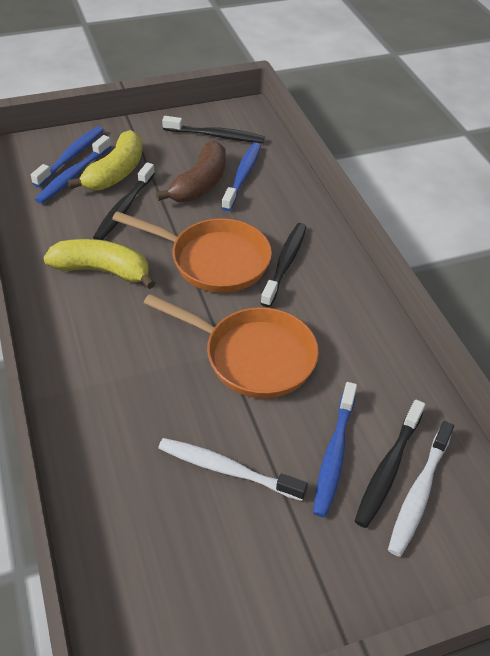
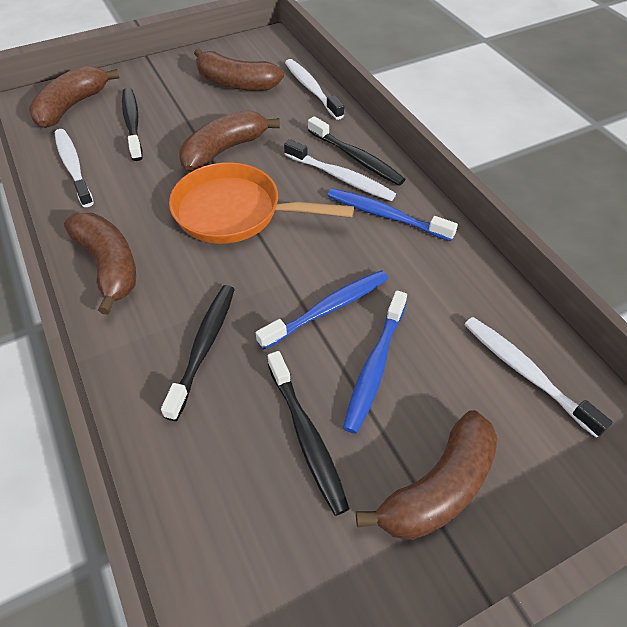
blue toothbrush: 4 -> 3
brown banana: 1 -> 5
orange pan: 2 -> 1
white toothbrush: 2 -> 4
yellow banana: 2 -> 0

